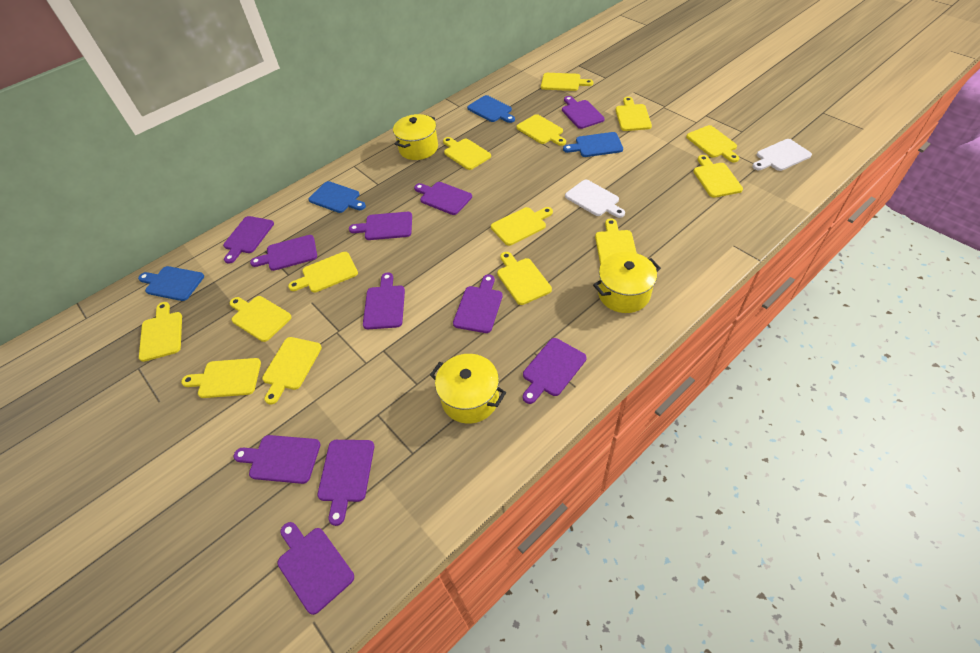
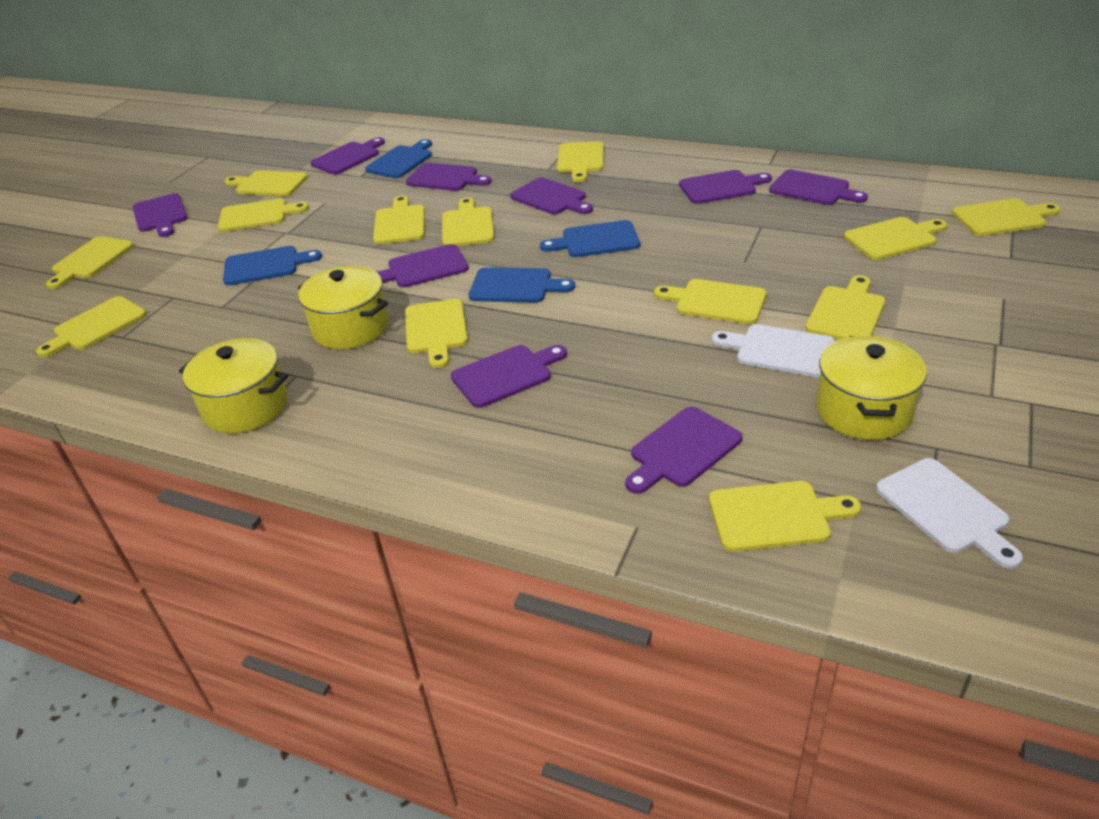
purple cutting board: 11 -> 9
yellow cutting board: 14 -> 13

